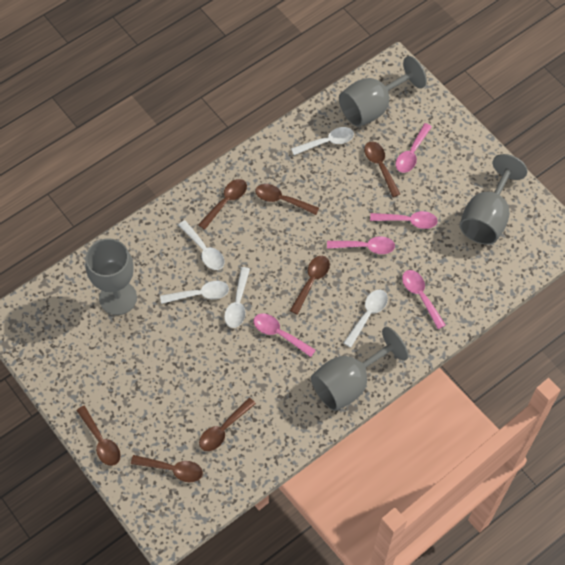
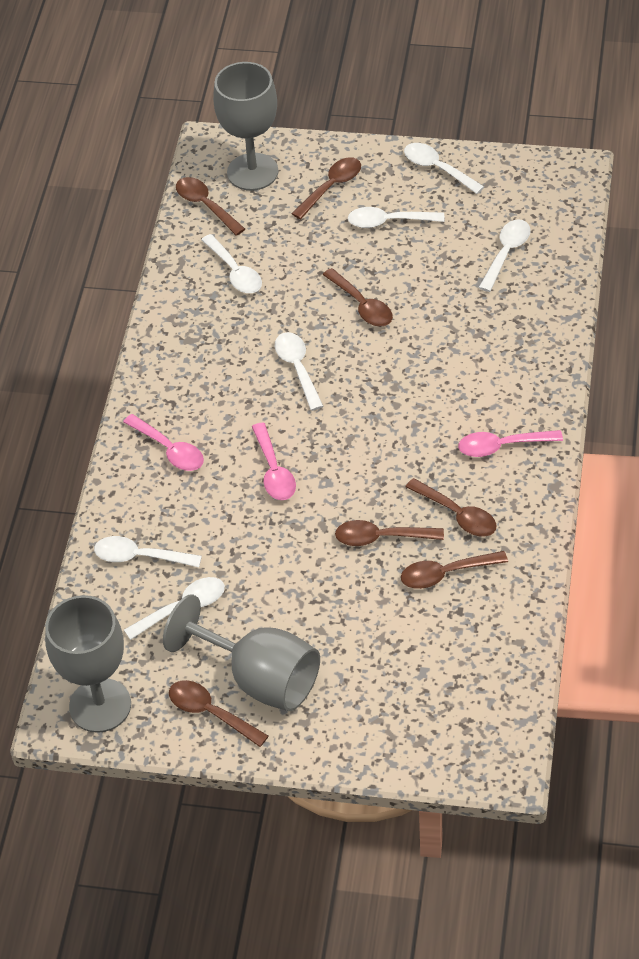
grey goblet: 4 -> 3
pink spoon: 5 -> 3
white spoon: 5 -> 7

